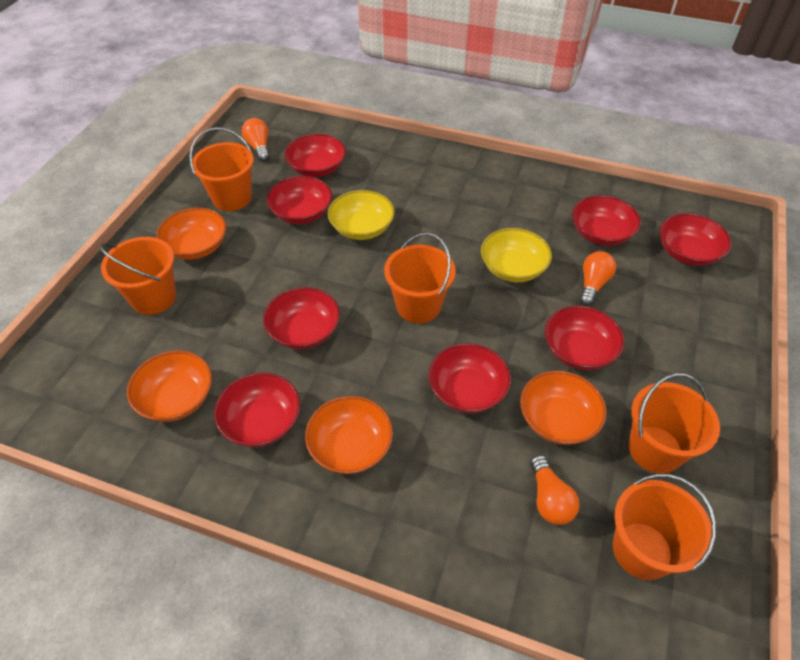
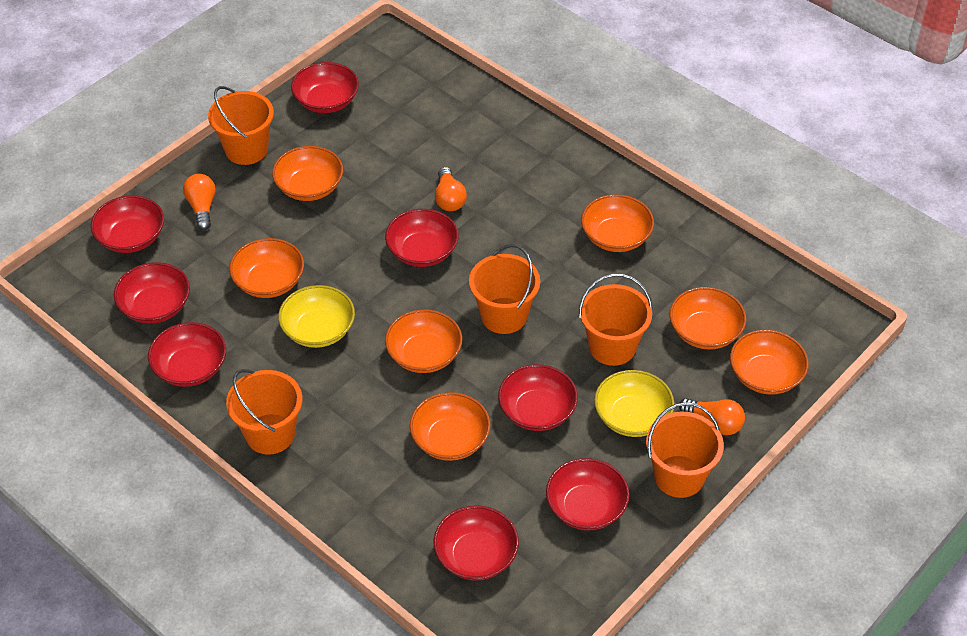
orange bowl: 4 -> 7

